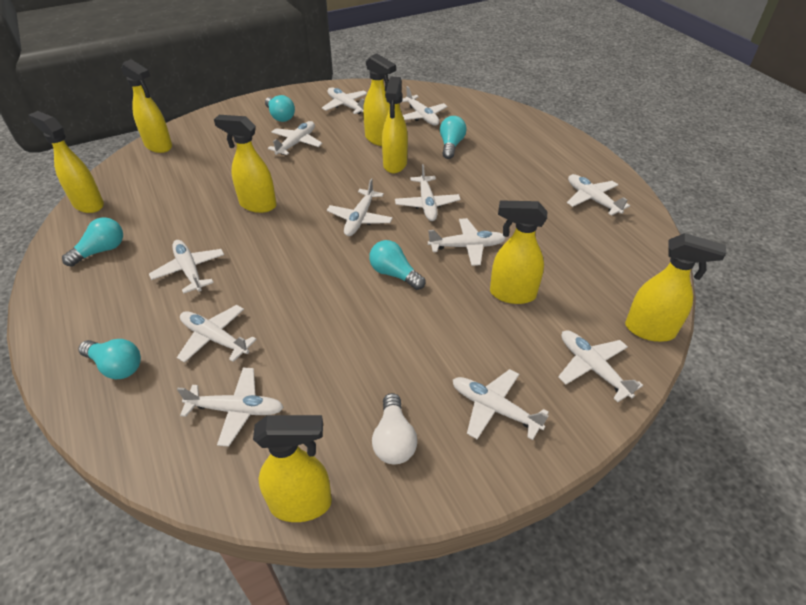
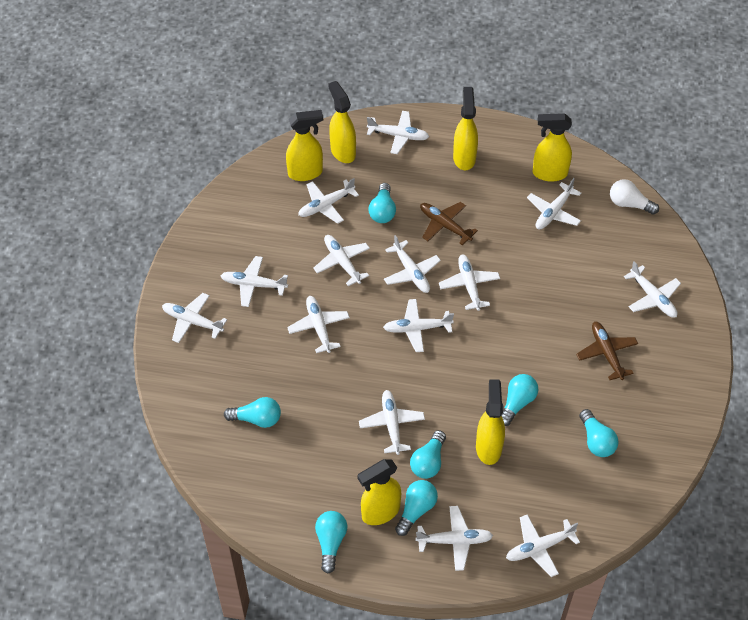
brown plane: 0 -> 2
turquoise light bulb: 5 -> 7
white plane: 12 -> 14
yellow spray bottle: 8 -> 6

